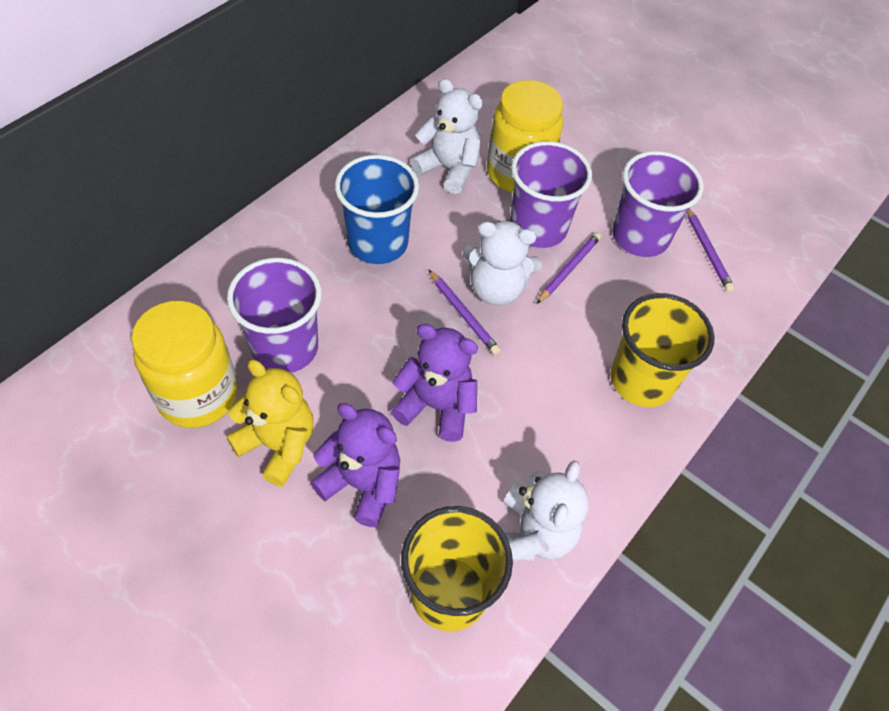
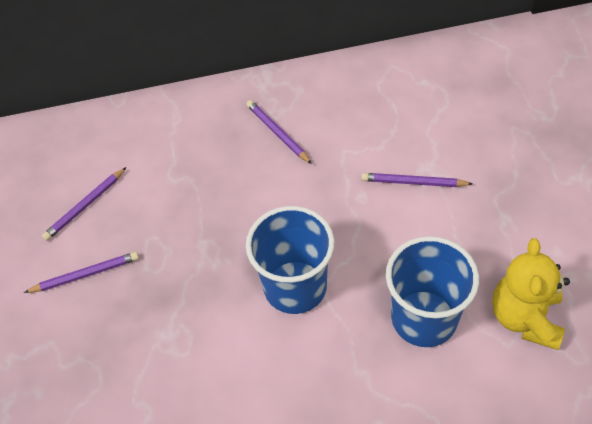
blue cup: 1 -> 2
purple cup: 3 -> 0
purple pencil: 3 -> 4
purple teddy bear: 2 -> 0
white teddy bear: 3 -> 0
yellow cup: 2 -> 0
yellow jar: 2 -> 0

